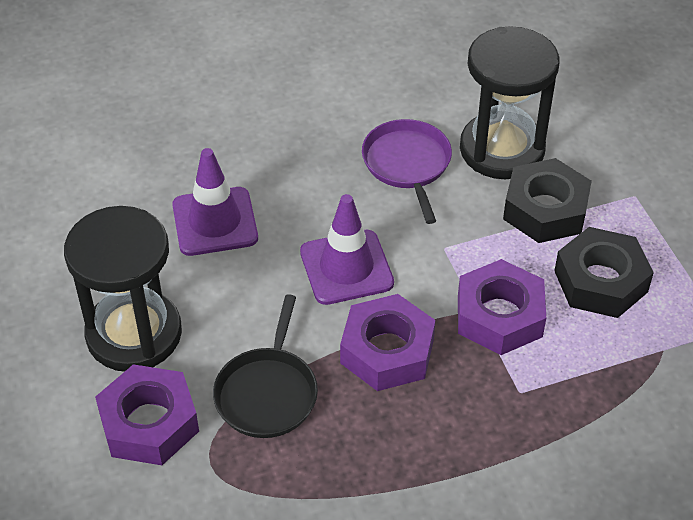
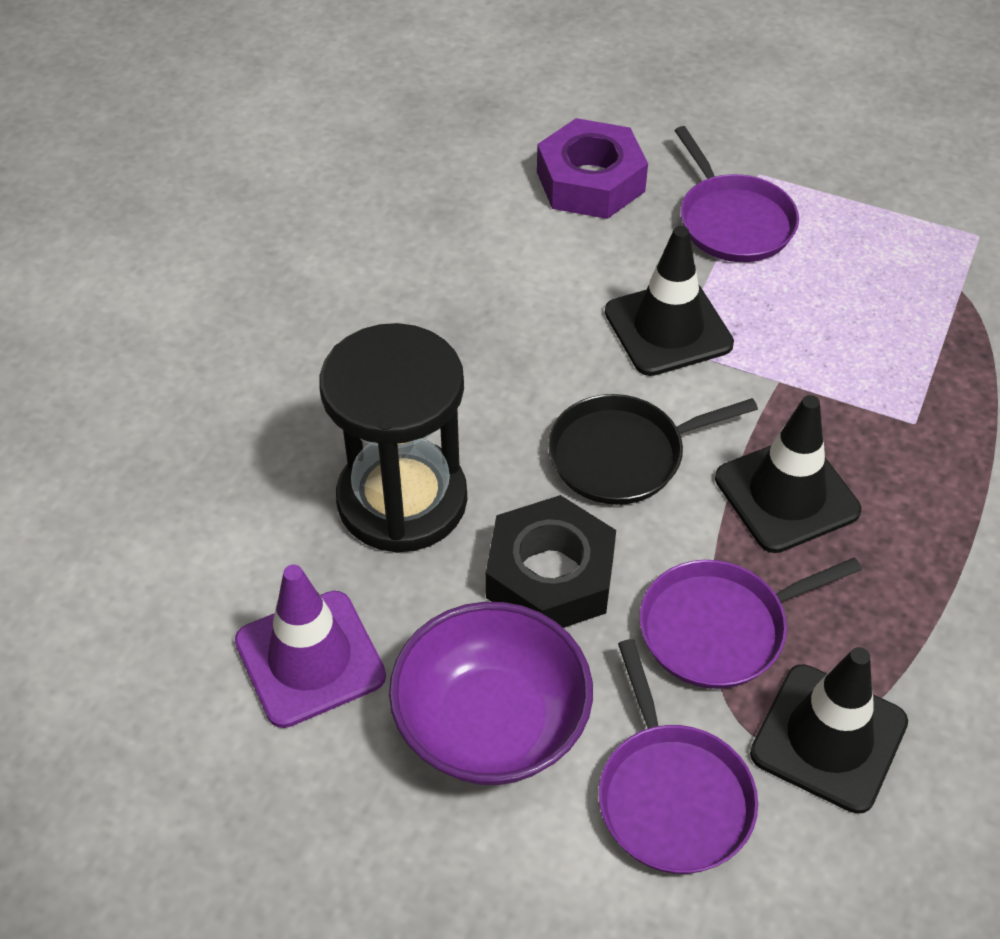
black hourglass: 2 -> 1
black nut: 2 -> 1
black traffic cone: 0 -> 3
purple bowl: 0 -> 1
purple nut: 3 -> 1
purple pan: 1 -> 3
purple traffic cone: 2 -> 1

